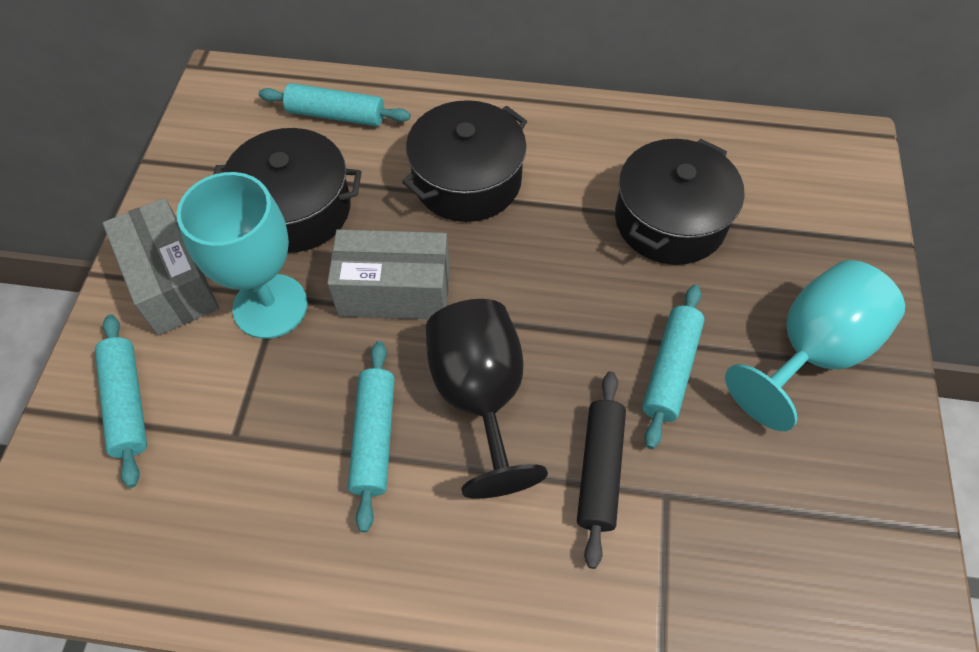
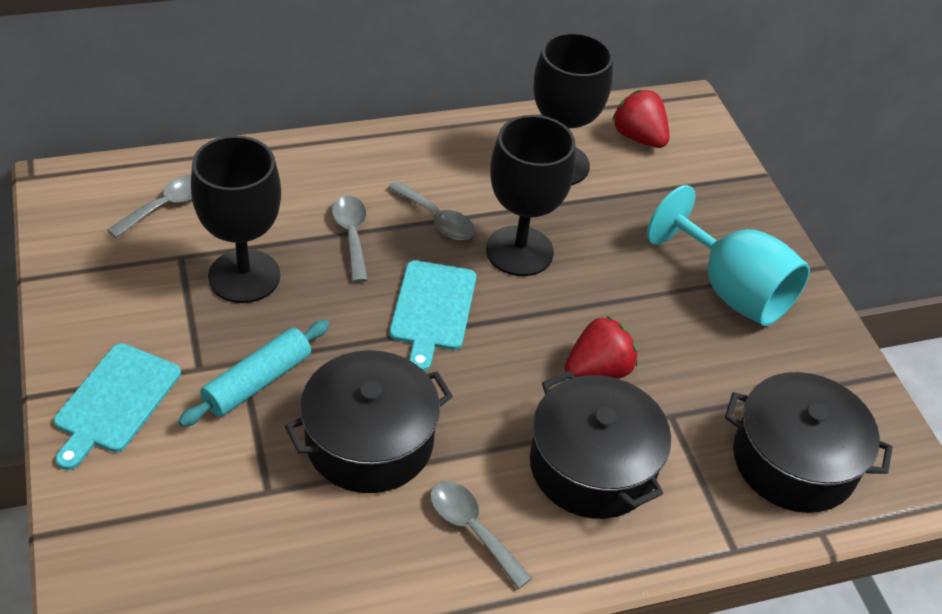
black goblet: 1 -> 3
black rolling pin: 1 -> 0
grey box: 2 -> 0
grey spoon: 0 -> 4
red strawberry: 0 -> 2
turquoise cutting board: 0 -> 2
turquoise goblet: 2 -> 1
turquoise rolling pin: 4 -> 1

